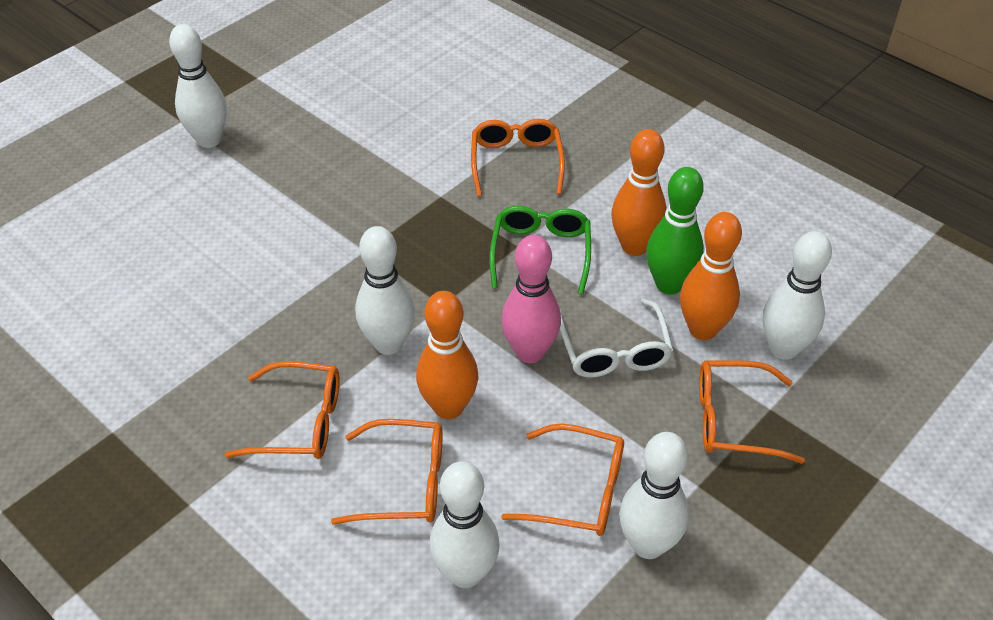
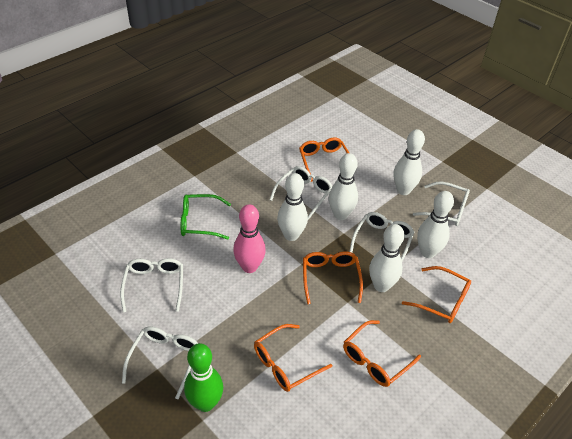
orange bowling pin: 3 -> 0
white glasses: 1 -> 5

